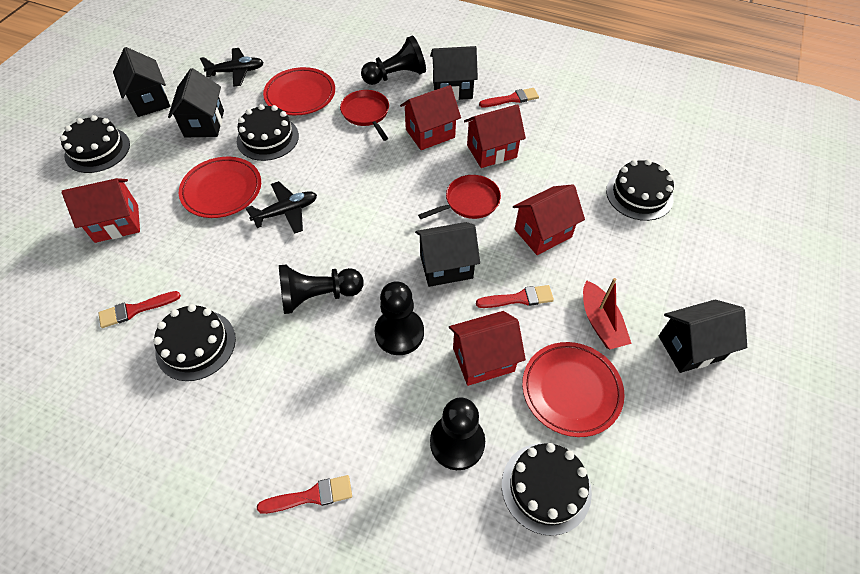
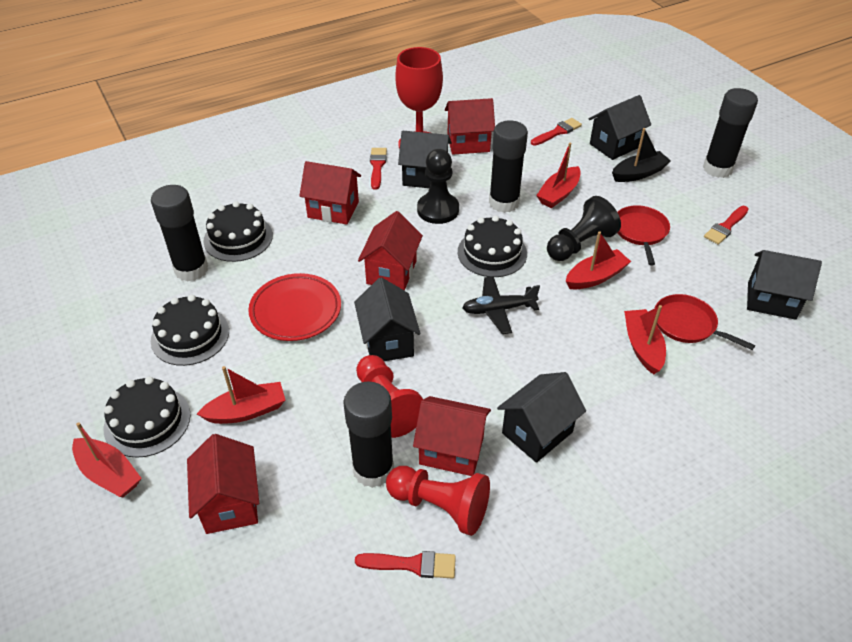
black boat: 0 -> 1
black cake: 5 -> 4
black glue stick: 0 -> 4
black pawn: 4 -> 2
black plane: 2 -> 1
red boat: 1 -> 5
red goblet: 0 -> 1
red pawn: 0 -> 2
red plate: 3 -> 1

